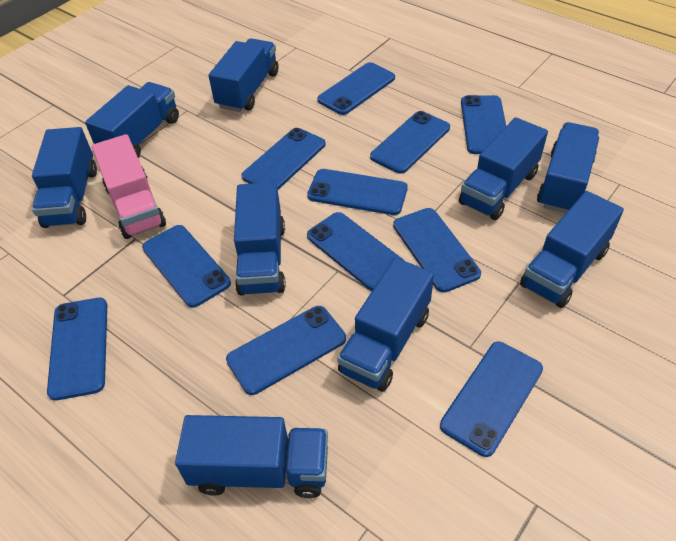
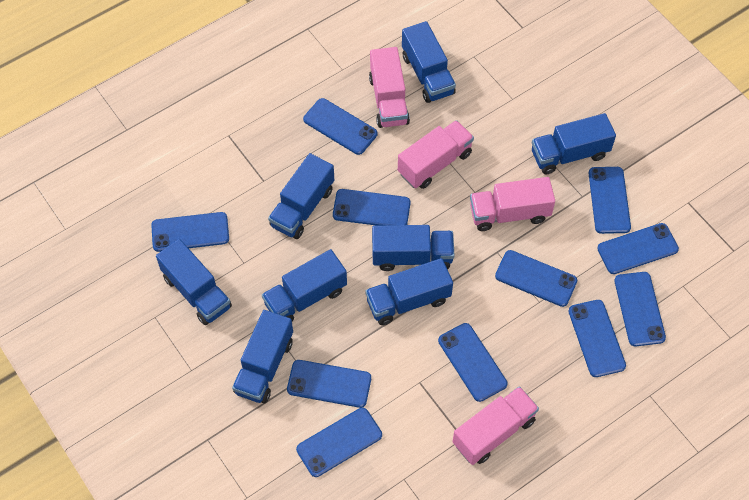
blue truck: 9 -> 8
pink truck: 1 -> 4

